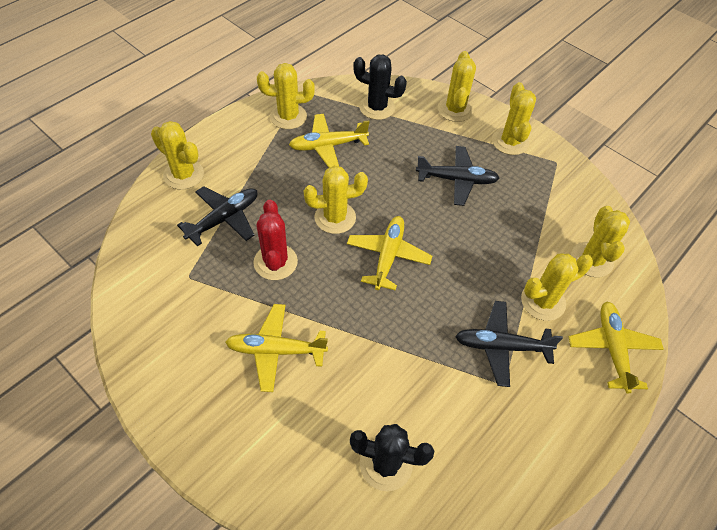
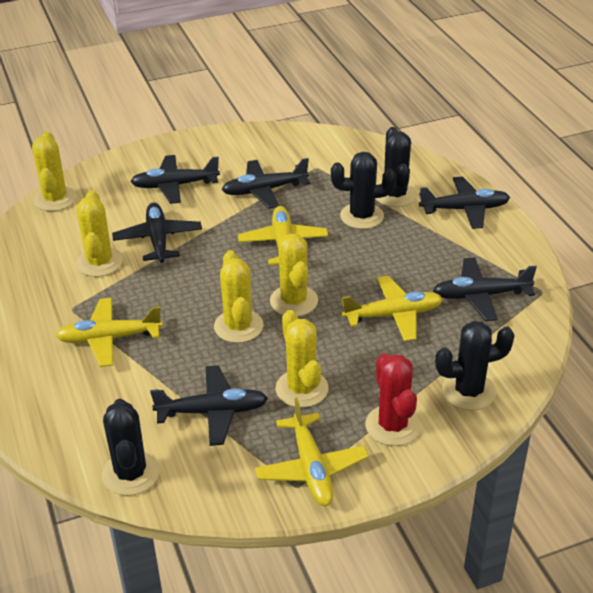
black cactus: 2 -> 4
black plane: 3 -> 6
yellow cactus: 7 -> 5

